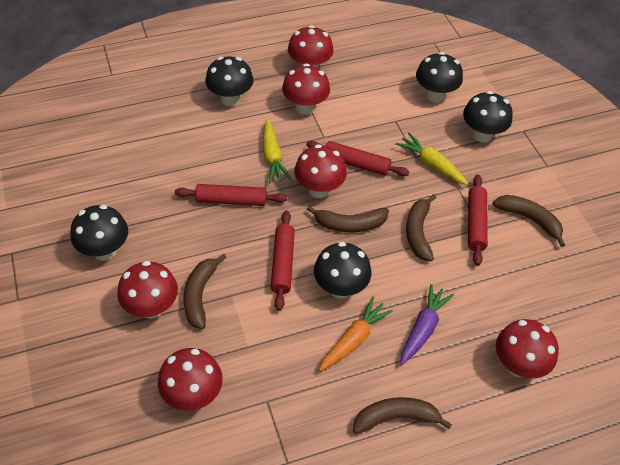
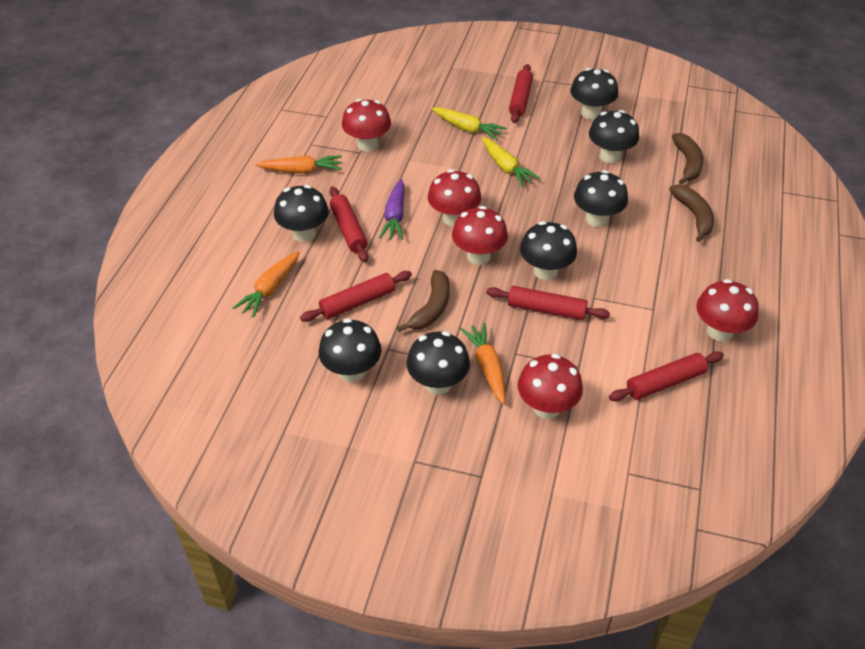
black mushroom: 5 -> 7
brown banana: 5 -> 3
orange carrot: 1 -> 3
red mushroom: 6 -> 5
red rolling pin: 4 -> 5

